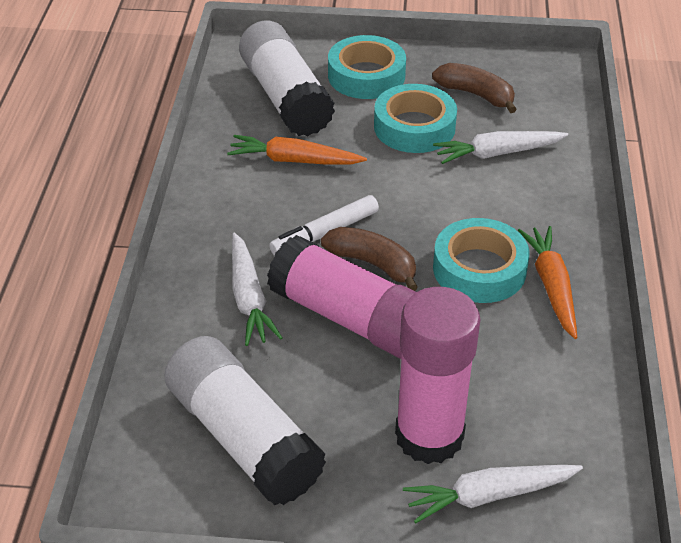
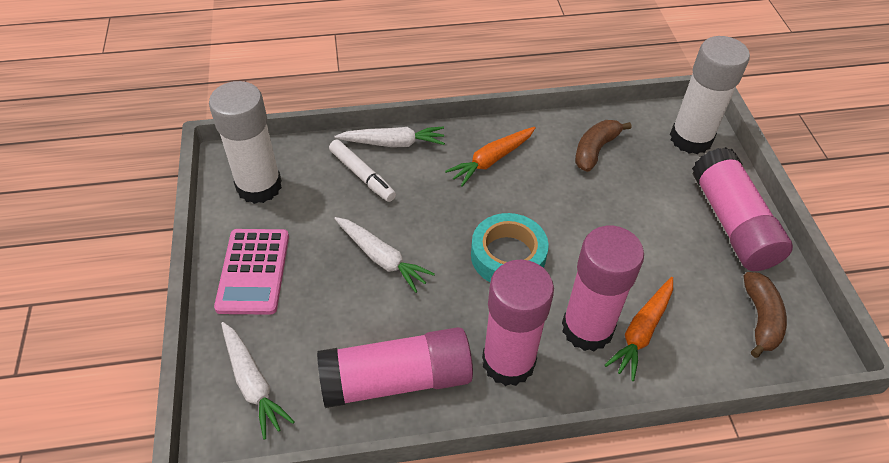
pink calculator: 0 -> 1
pink glue stick: 2 -> 4
turquoise tape: 3 -> 1

